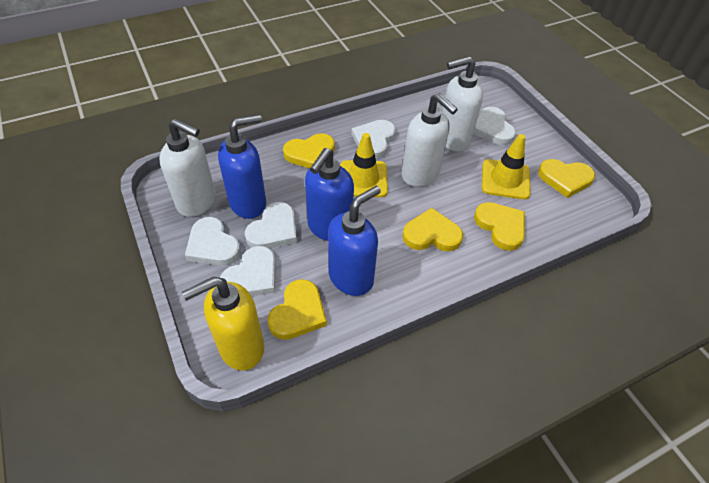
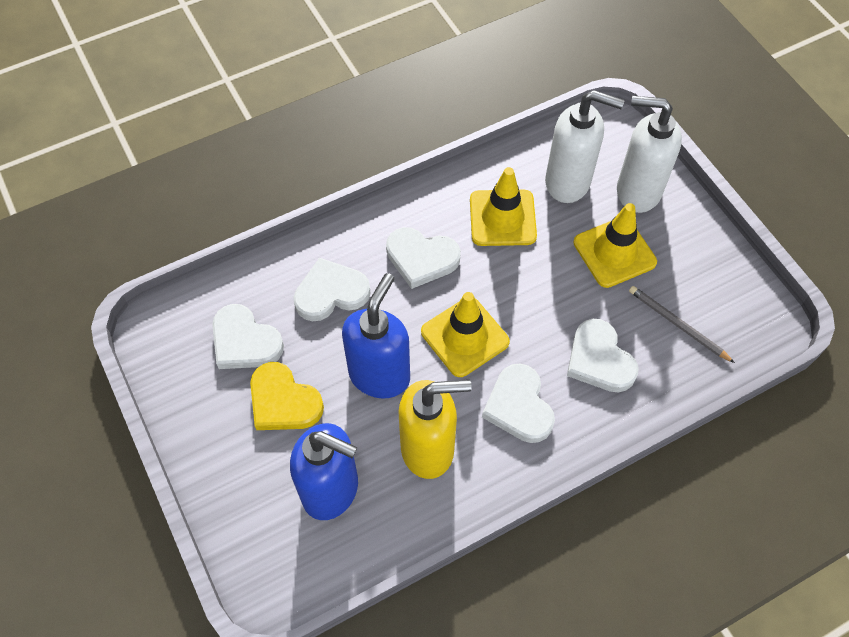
blue soap dispenser: 3 -> 2
grey pencil: 0 -> 1
white soap dispenser: 3 -> 2
yellow heart: 5 -> 1
yellow traffic cone: 2 -> 3

